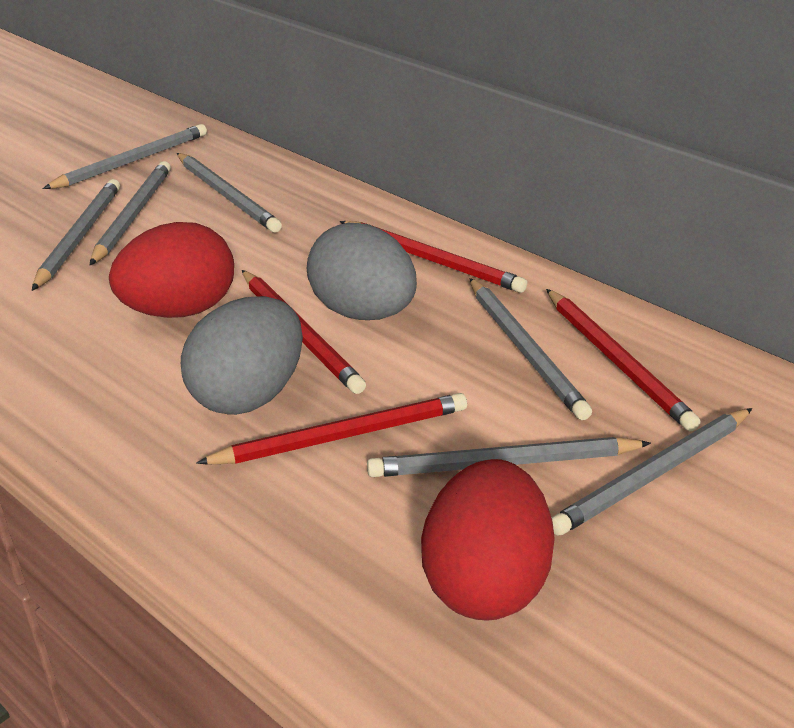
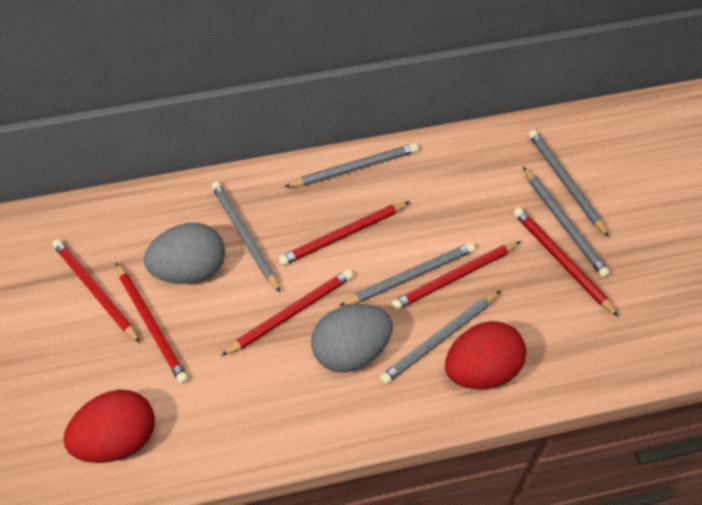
grey pencil: 7 -> 6
red pencil: 4 -> 6

